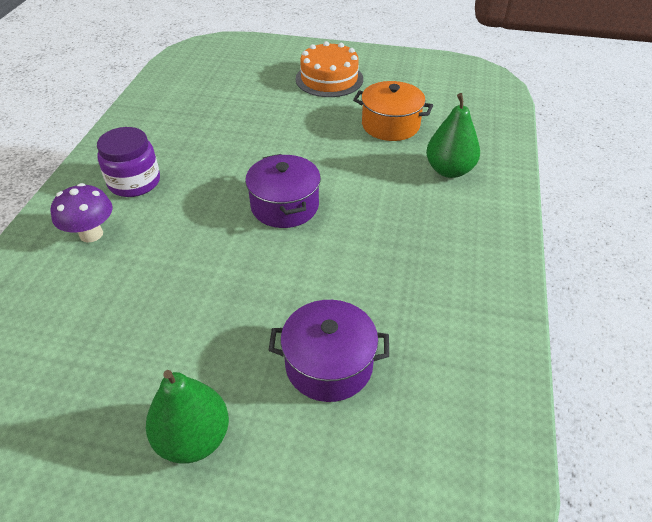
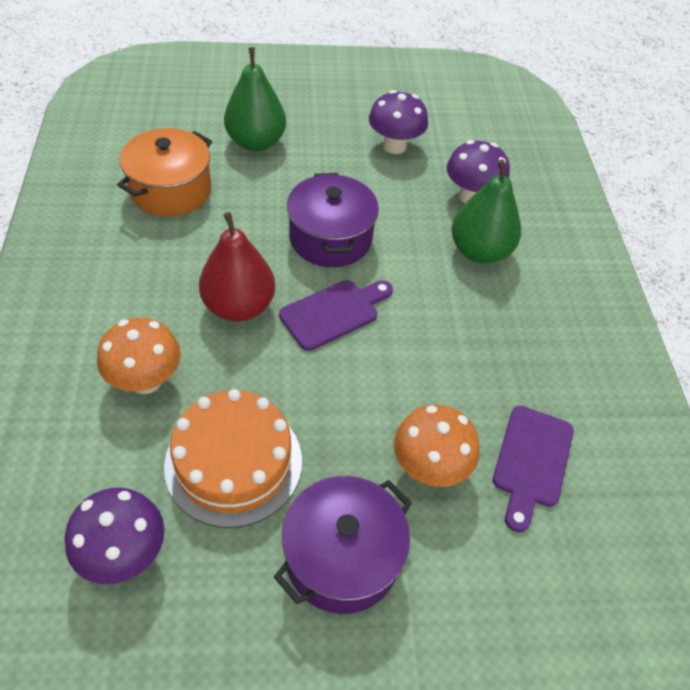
orange mushroom: 0 -> 2
purple cutting board: 0 -> 2
purple jar: 1 -> 0
purple mushroom: 1 -> 3
red pear: 0 -> 1

